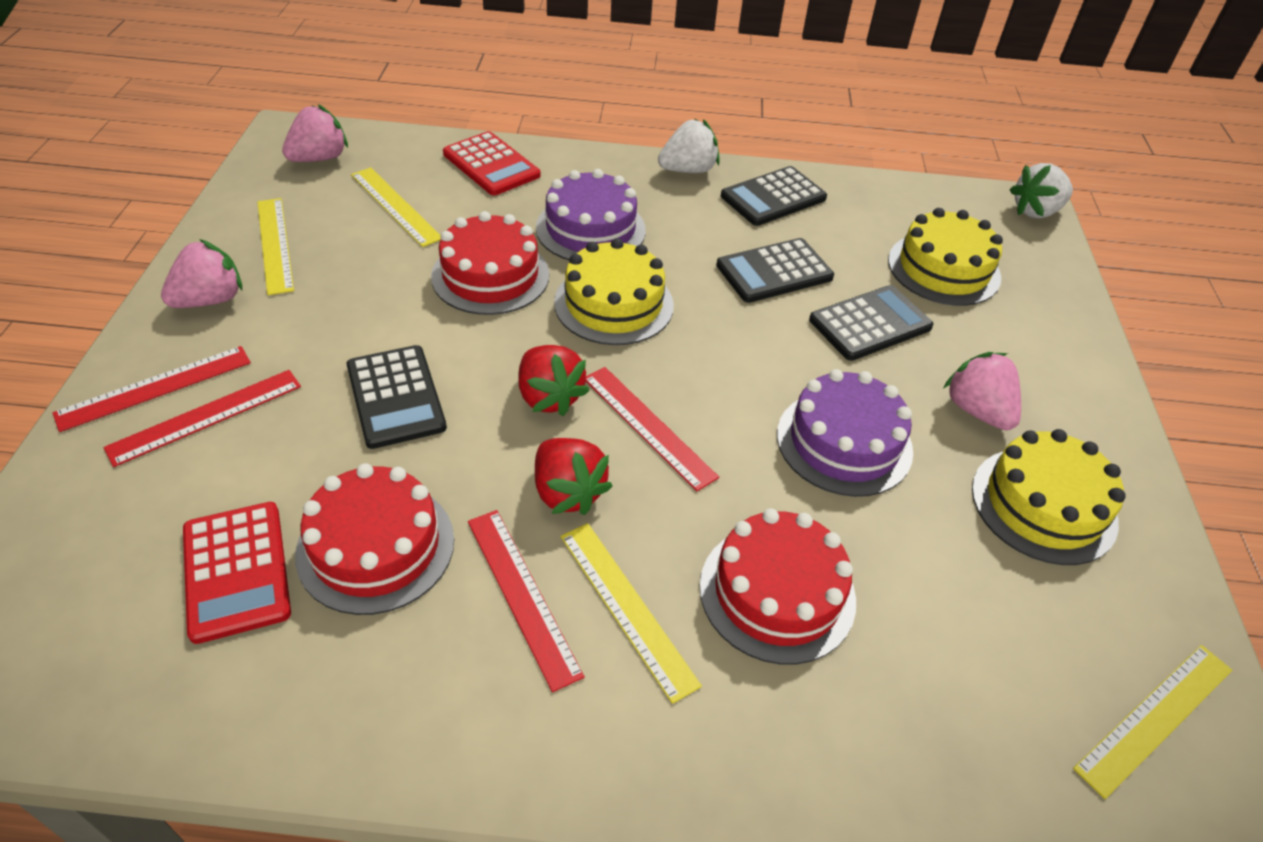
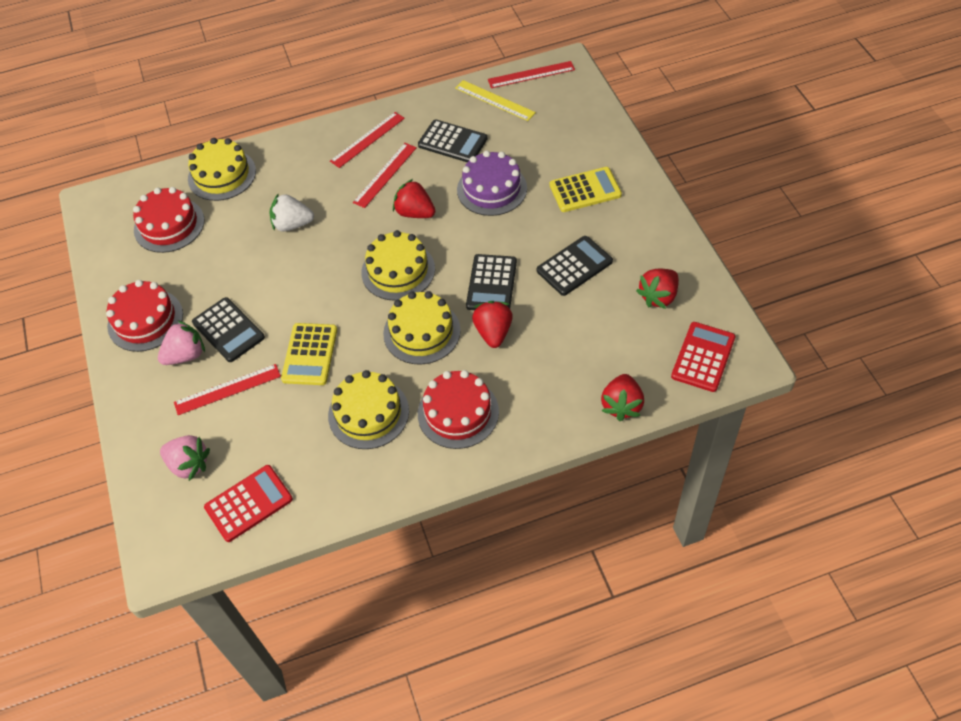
pink strawberry: 3 -> 2
purple cake: 2 -> 1
red strawberry: 2 -> 4
white strawberry: 2 -> 1
yellow cake: 3 -> 4
yellow calculator: 0 -> 2
yellow ruler: 4 -> 1

